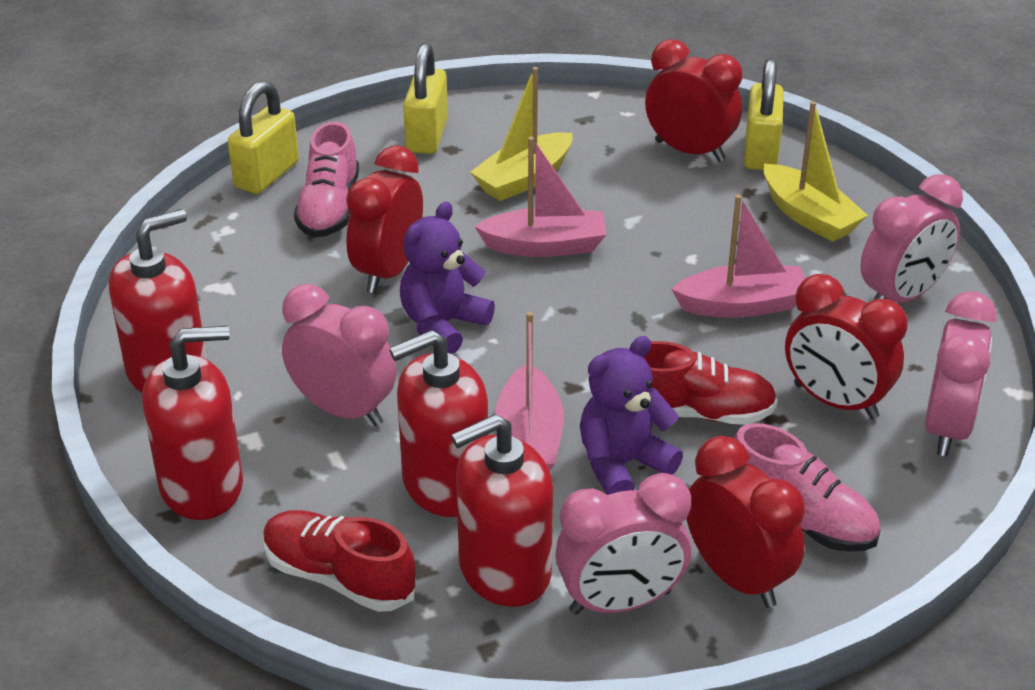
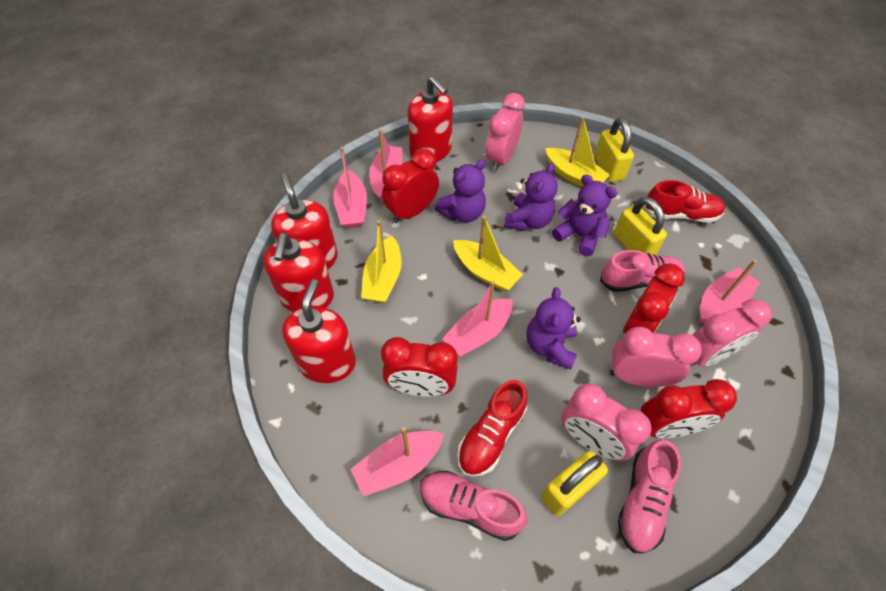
pink boat: 3 -> 5
pink shoe: 2 -> 3
purple teddy bear: 2 -> 4
yellow boat: 2 -> 3

